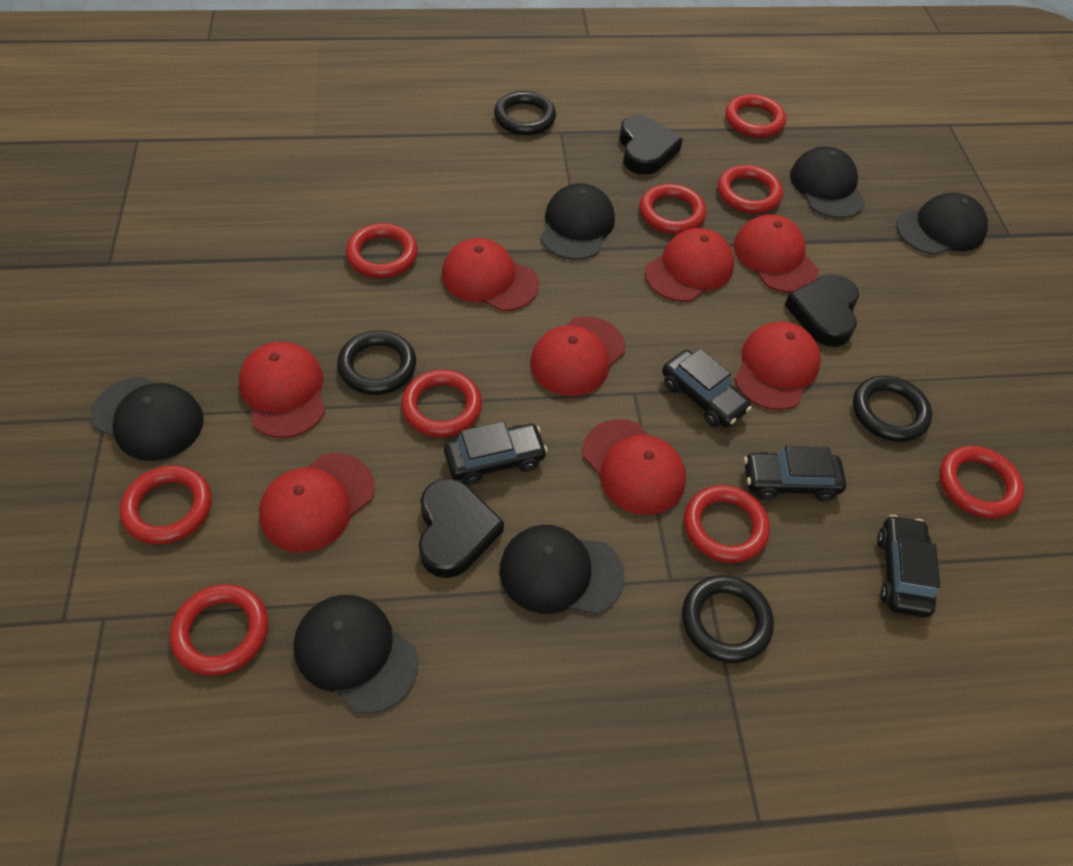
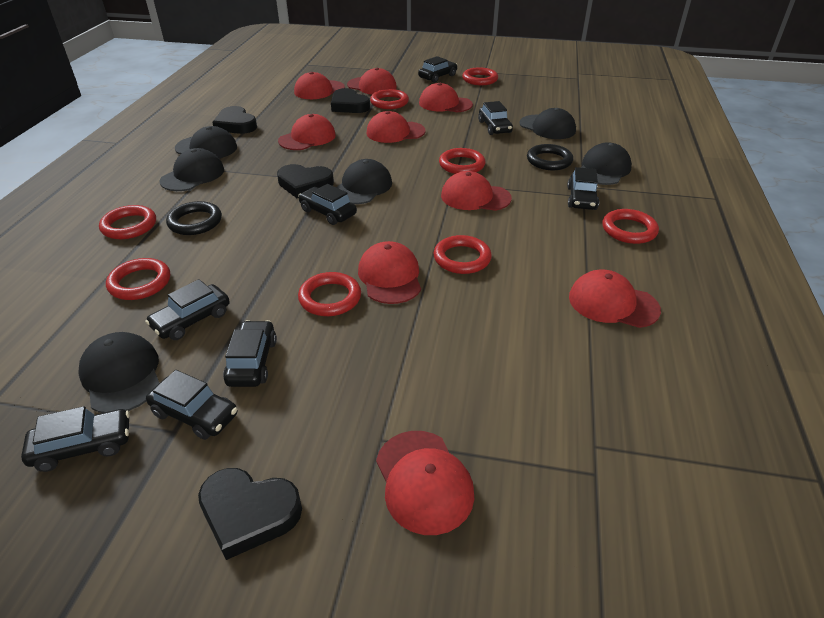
black car: 4 -> 8
black heart: 3 -> 4
black ring: 4 -> 2
red cap: 8 -> 9
red ring: 9 -> 8

